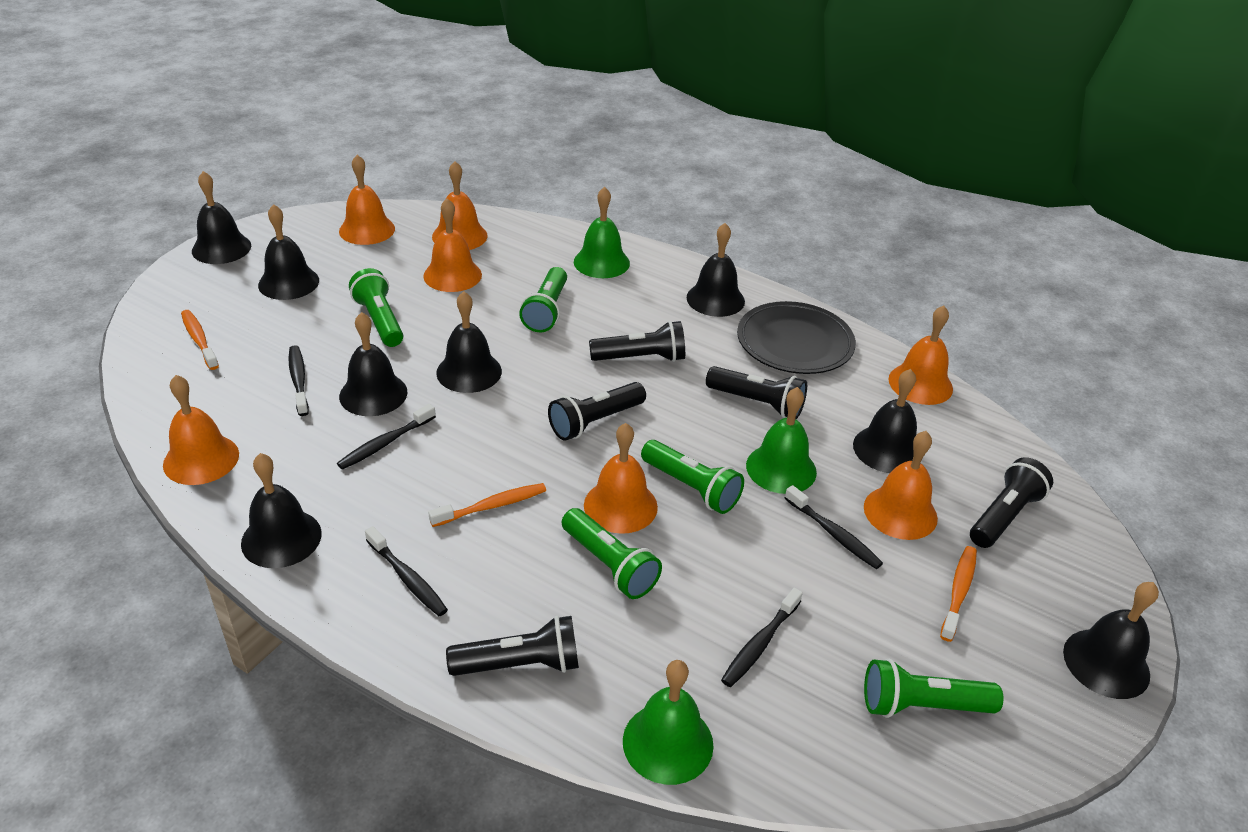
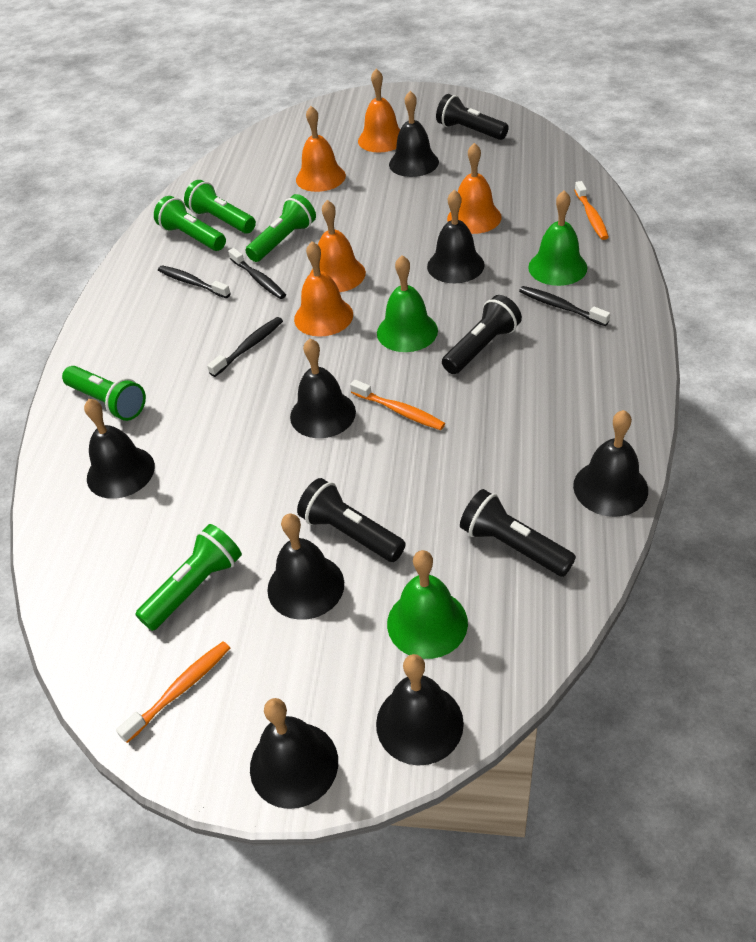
black flashlight: 5 -> 4
black plate: 1 -> 0
black toothbrush: 5 -> 4
orange bell: 7 -> 5

